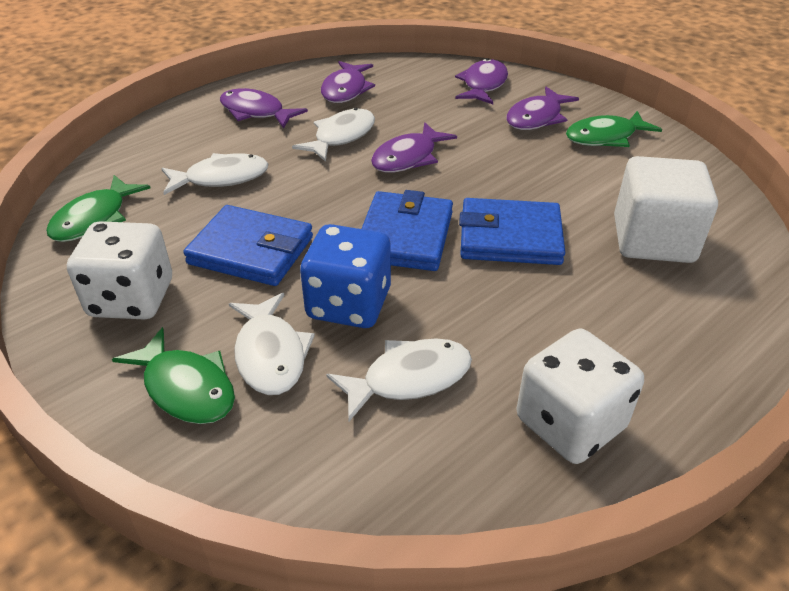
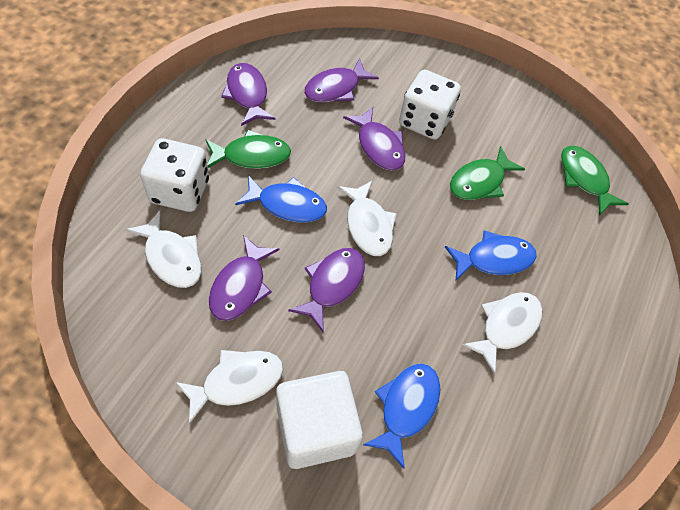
blue dice: 1 -> 0
blue fish: 0 -> 3
blue wallet: 3 -> 0

